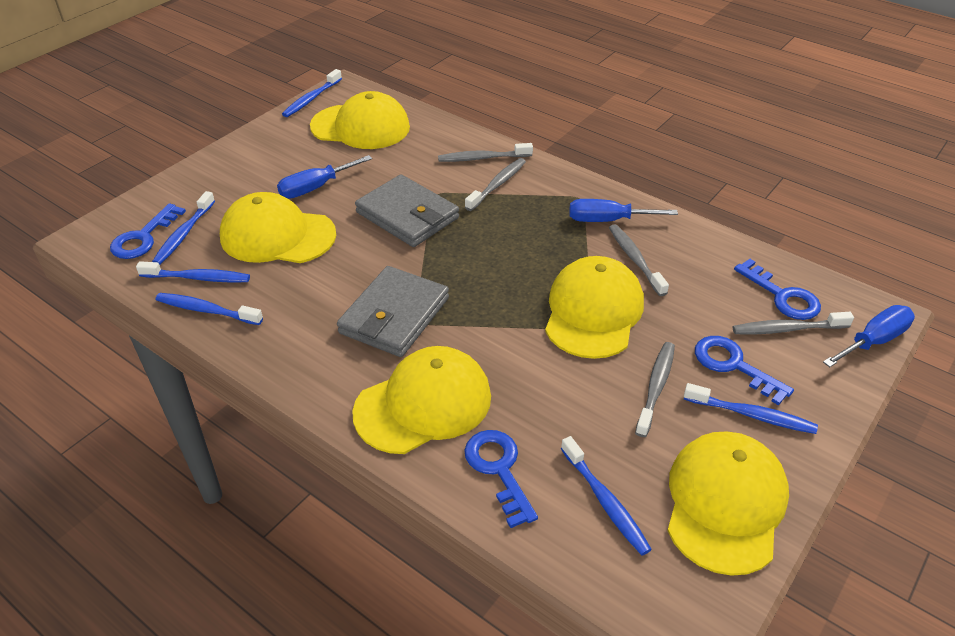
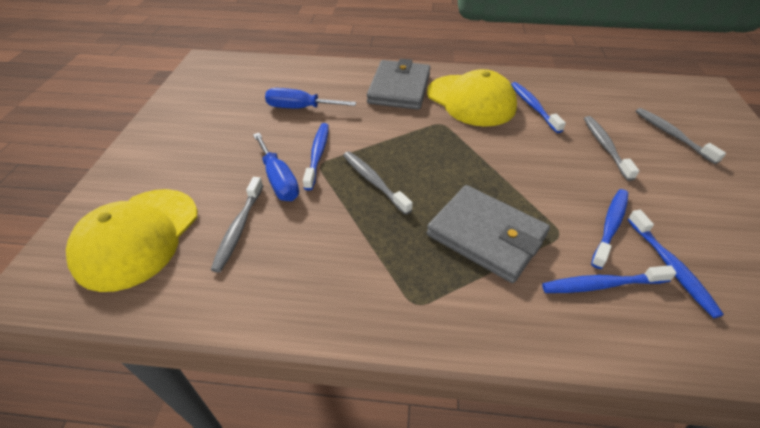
blue key: 4 -> 0
blue screwdriver: 3 -> 2
blue toothbrush: 6 -> 5
grey toothbrush: 5 -> 4
yellow cap: 5 -> 2

